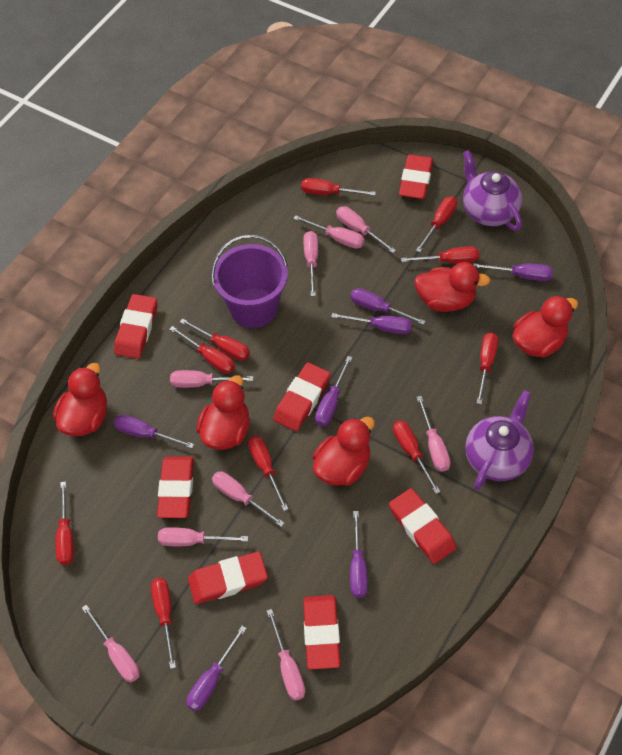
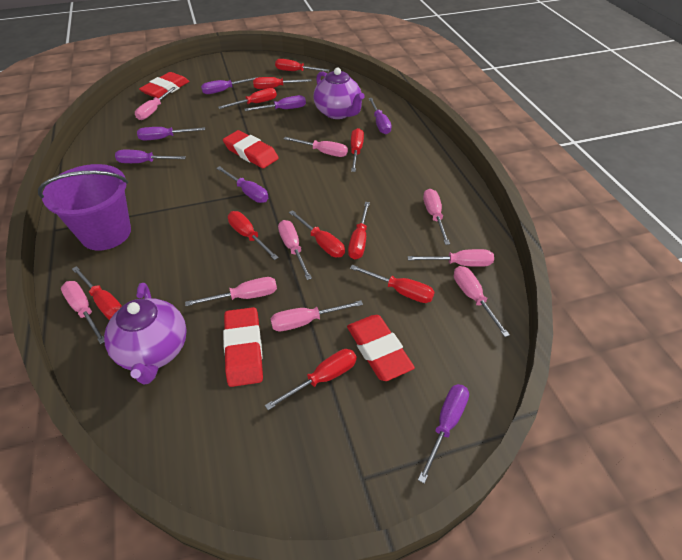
red duck: 5 -> 0
red eraser: 7 -> 4

